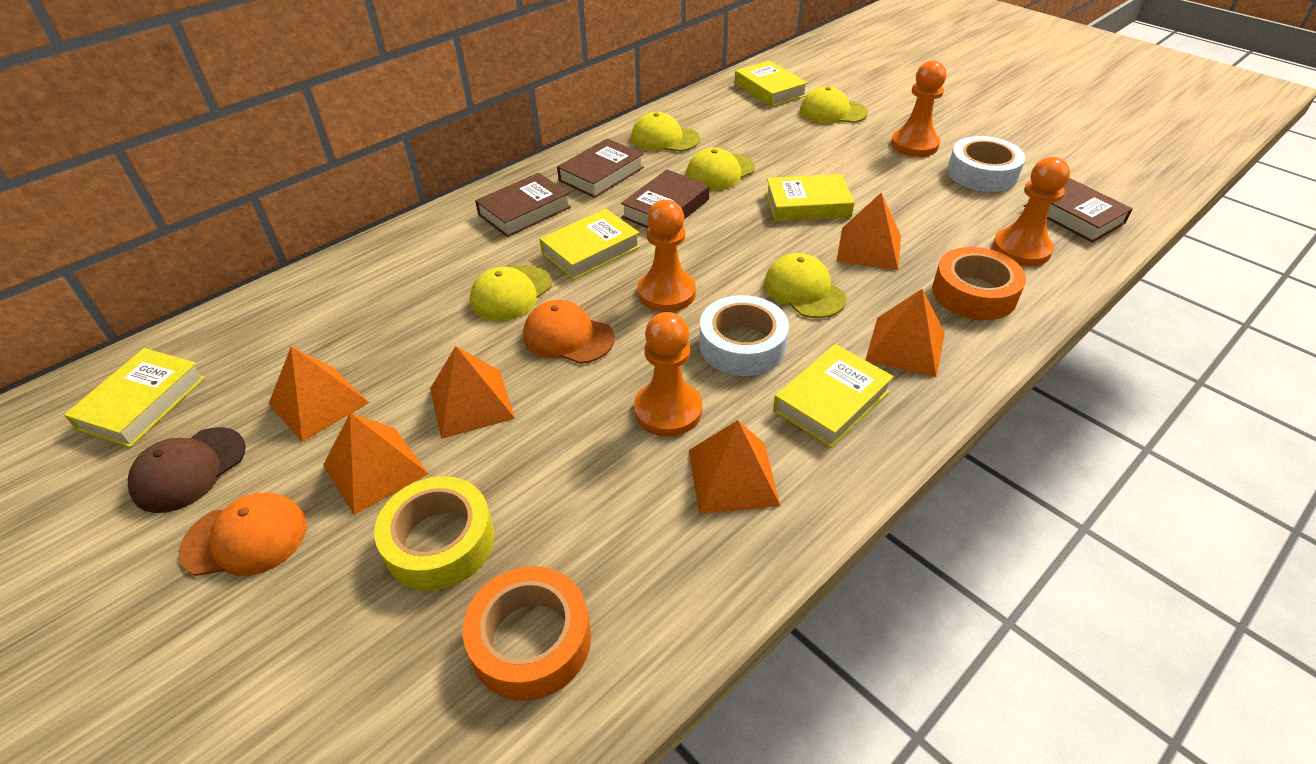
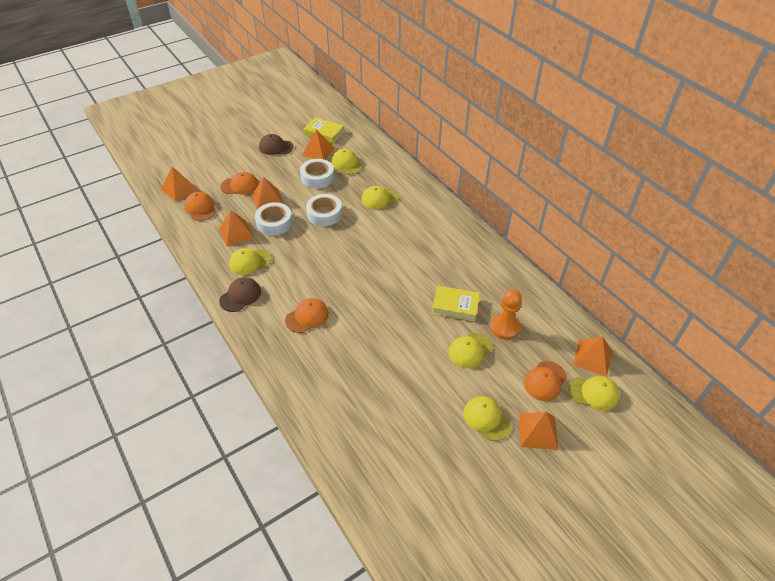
brown book: 4 -> 0
brown cap: 1 -> 2
orange cap: 2 -> 4
orange pawn: 4 -> 1
orange tape: 2 -> 0
white tape: 2 -> 3
yellow book: 5 -> 2
yellow cap: 5 -> 6
yellow tape: 1 -> 0

